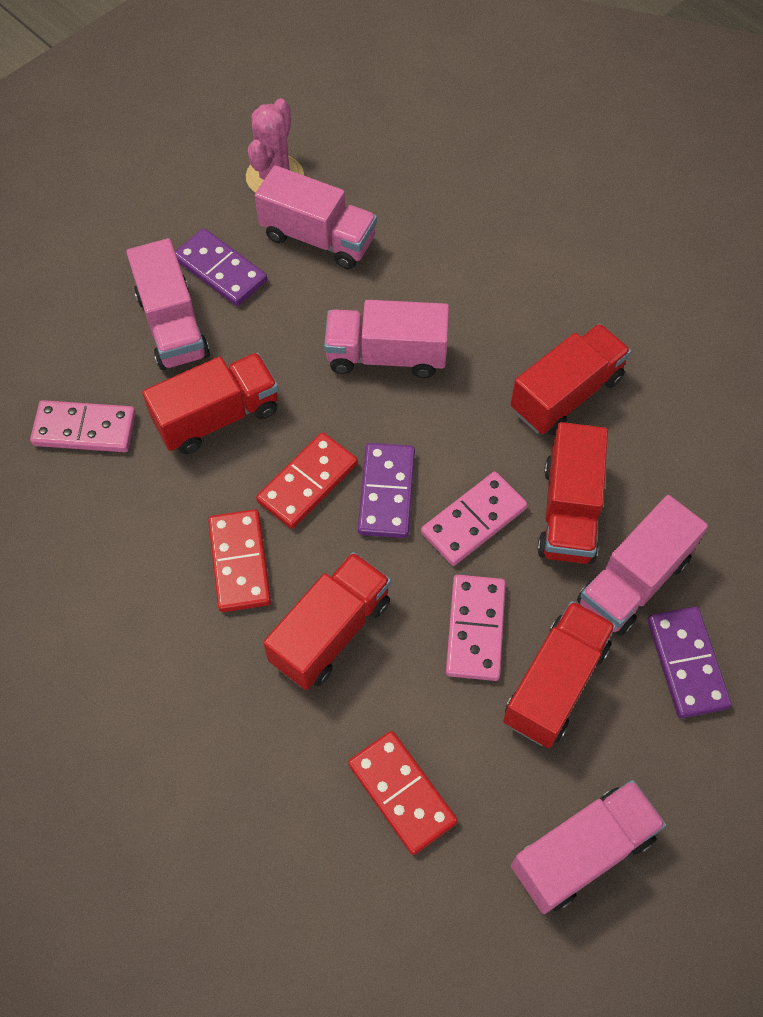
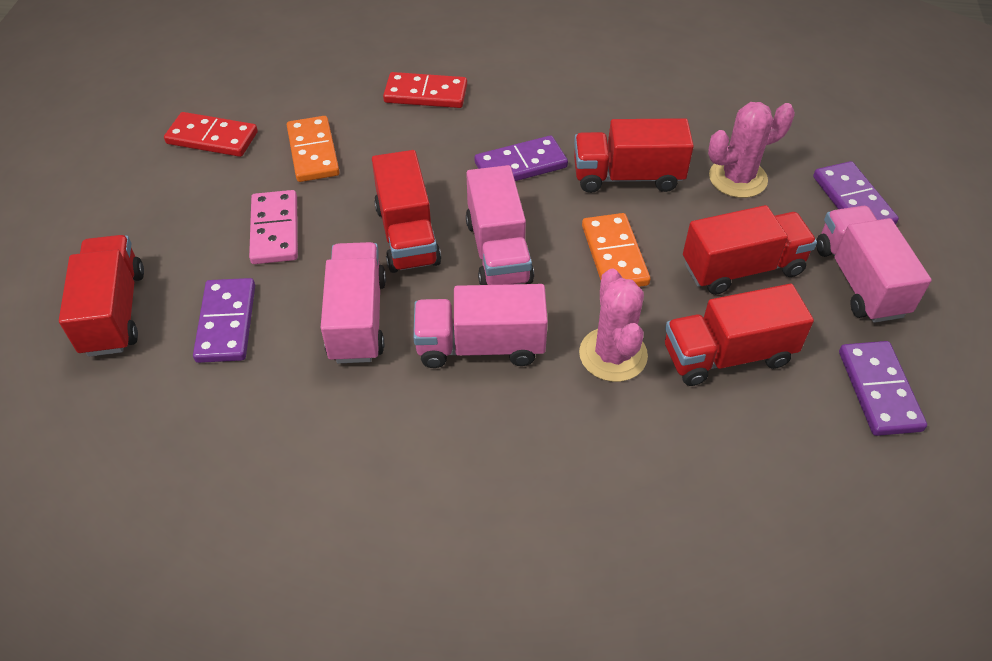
orange domino: 0 -> 2
pink cactus: 1 -> 2
pink domino: 3 -> 1
pink truck: 5 -> 4
purple domino: 3 -> 4
red domino: 3 -> 2

